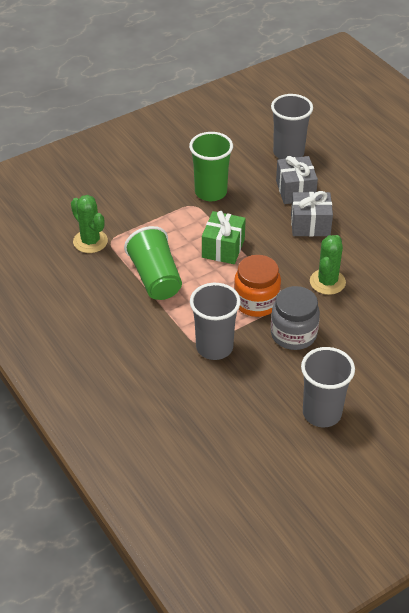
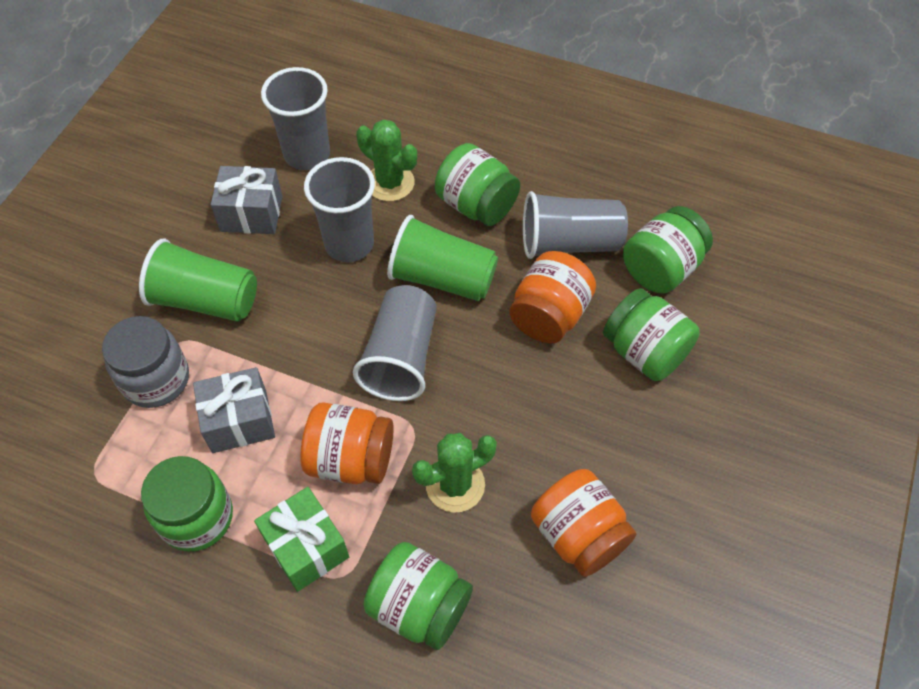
green jar: 0 -> 5
grey cup: 3 -> 4
orange jar: 1 -> 3

